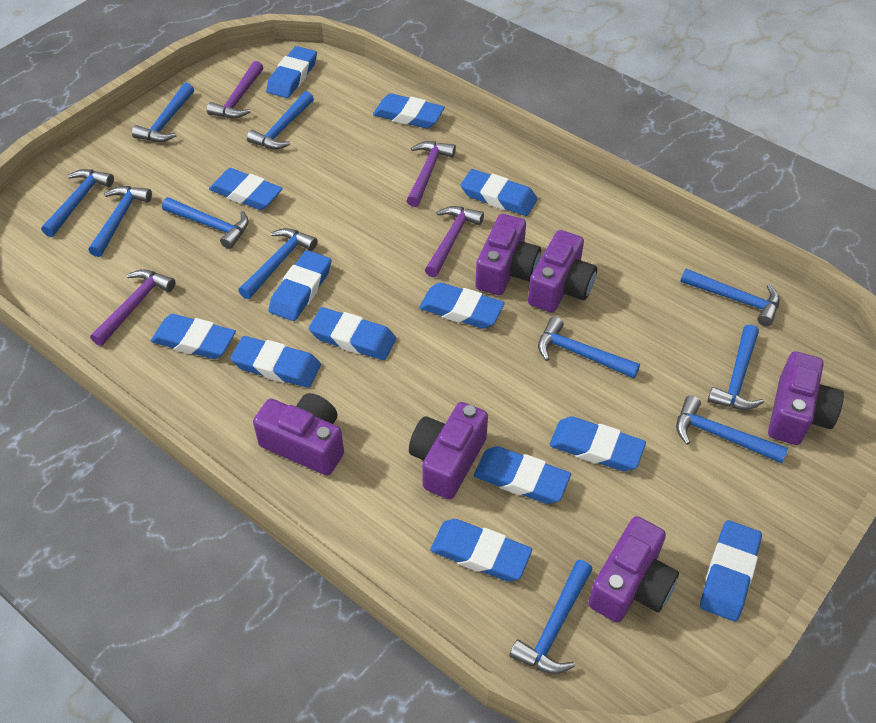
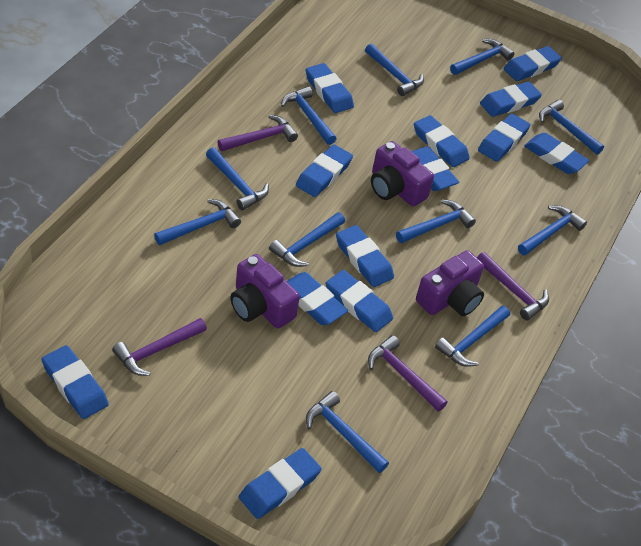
purple camera: 6 -> 3

